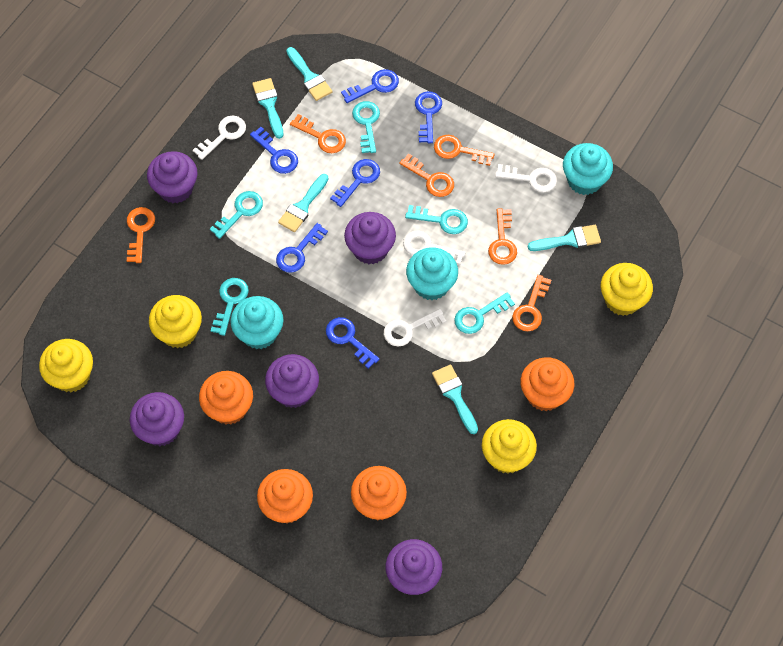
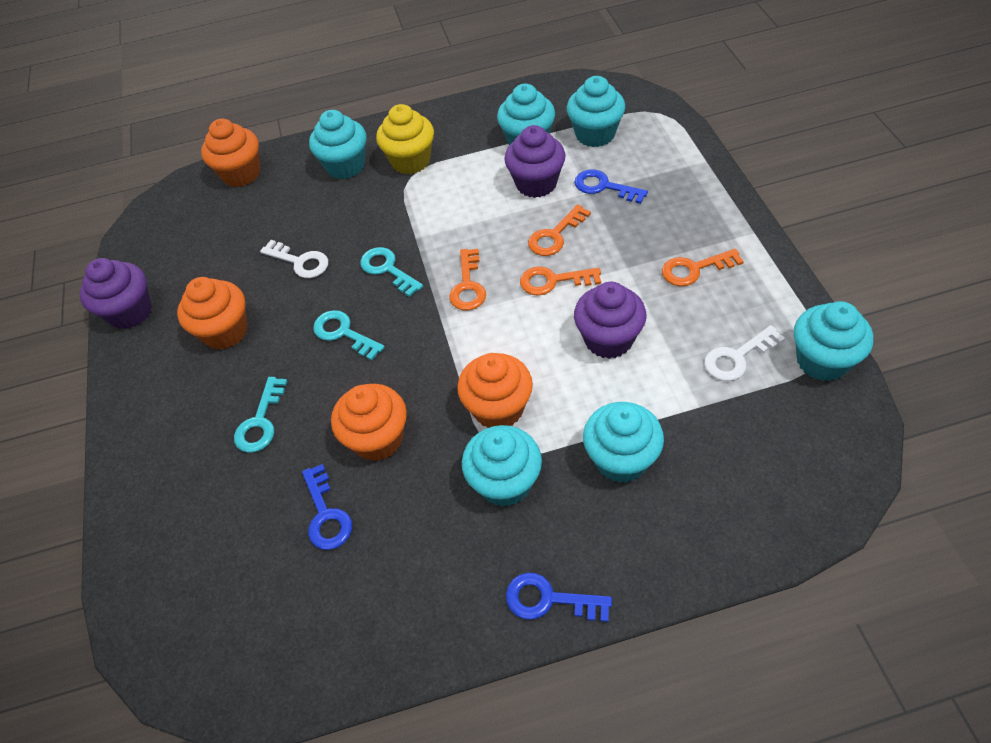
blue key: 6 -> 3
orange key: 6 -> 4
purple cupcake: 5 -> 3
turquoise brush: 5 -> 0
turquoise cupcake: 3 -> 6
turquoise key: 5 -> 3
white key: 4 -> 2
yellow cupcake: 4 -> 1

